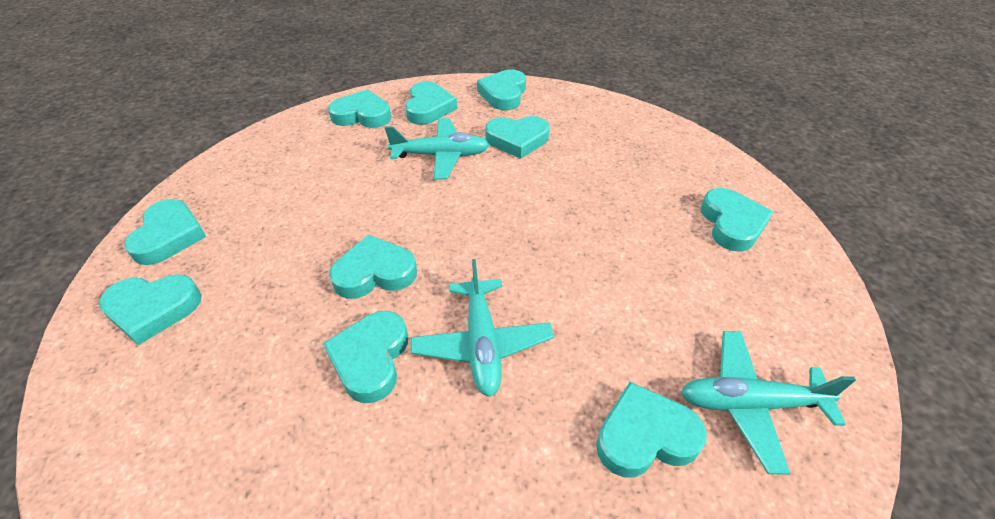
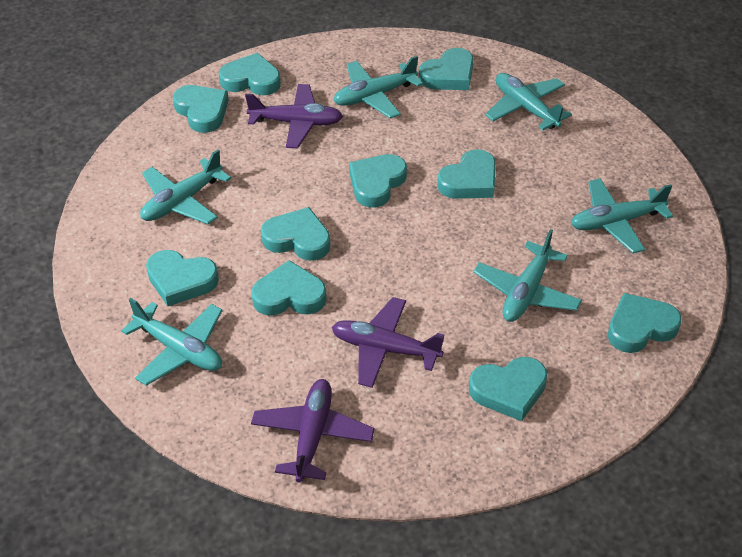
purple plane: 0 -> 3
turquoise plane: 3 -> 6

